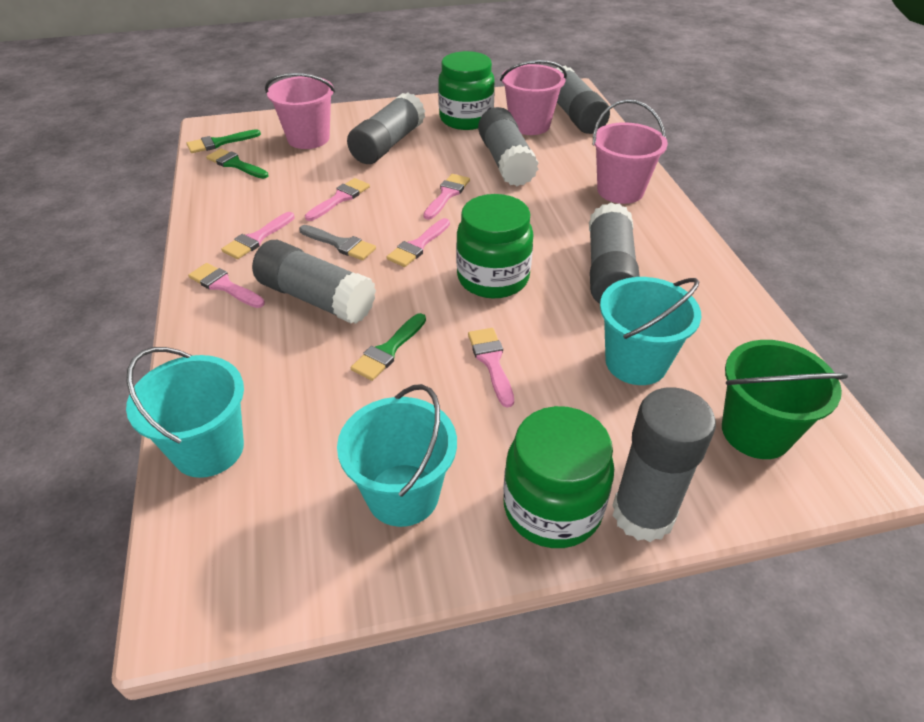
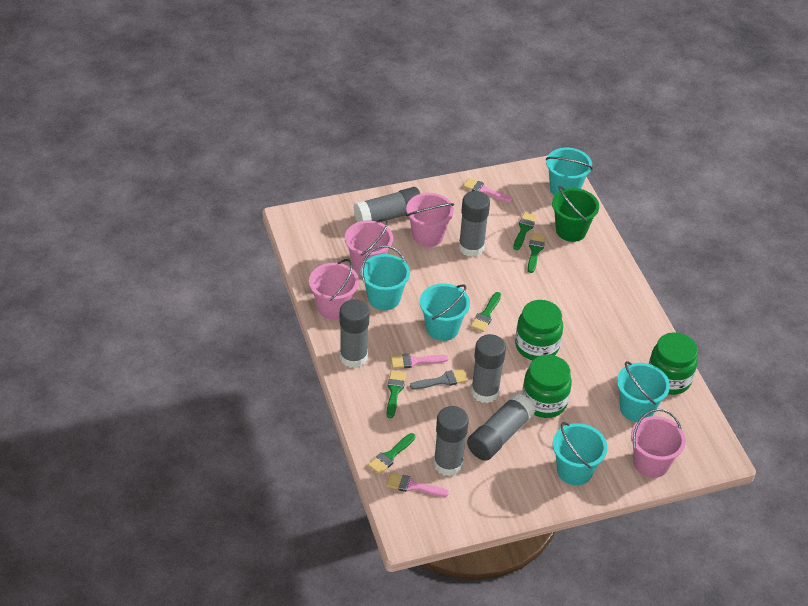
green brush: 3 -> 5
pink brush: 6 -> 3
pink bucket: 3 -> 4
turquoise bucket: 3 -> 5

